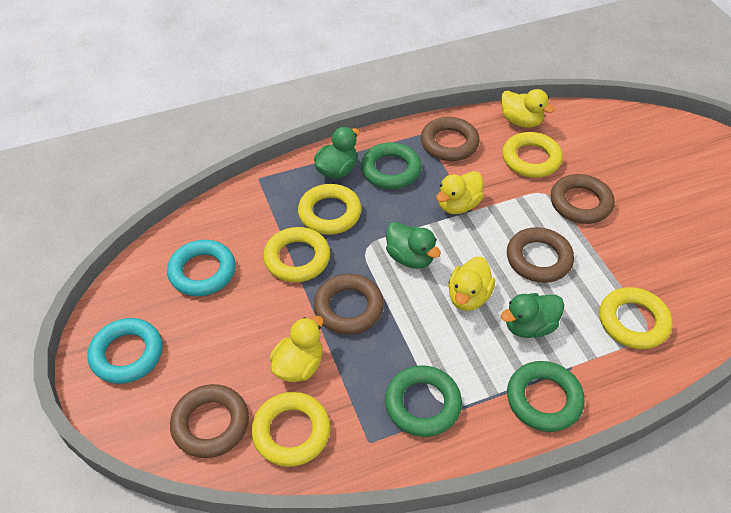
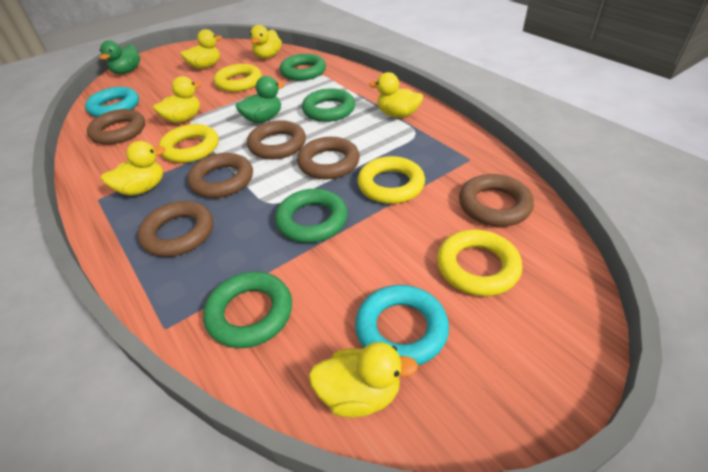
brown ring: 5 -> 6
green duck: 3 -> 2
green ring: 3 -> 4
yellow duck: 4 -> 6
yellow ring: 5 -> 4

